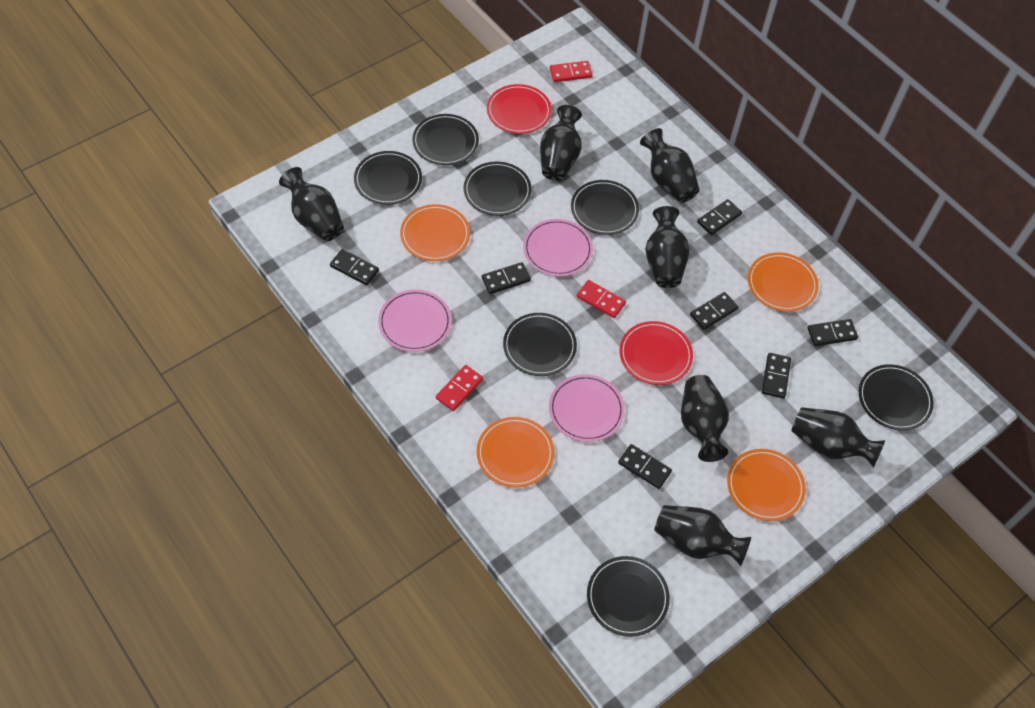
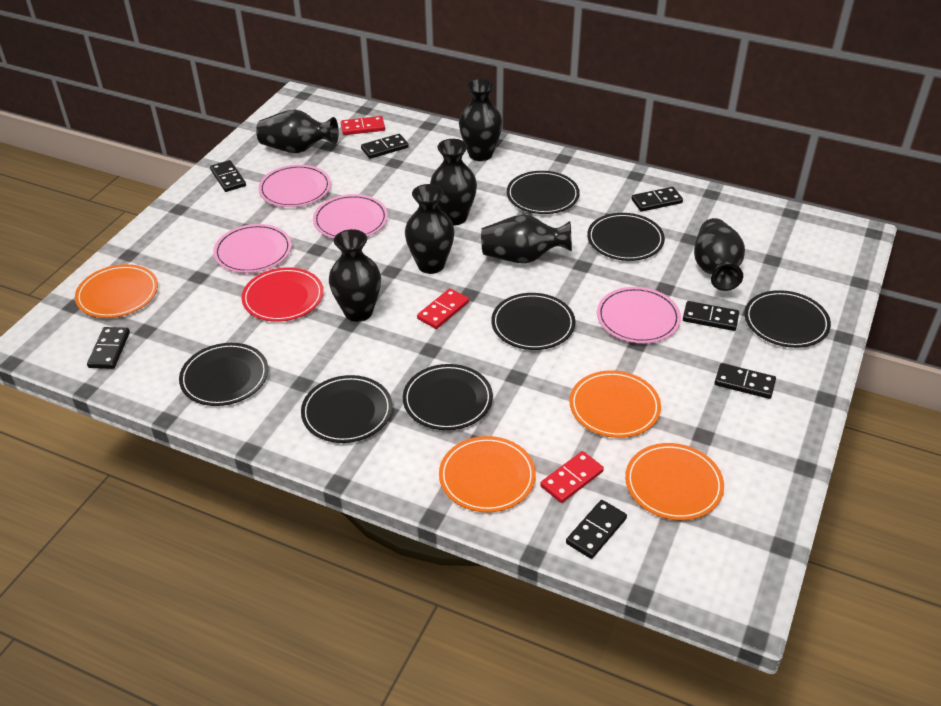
pink plate: 3 -> 4
red plate: 2 -> 1

